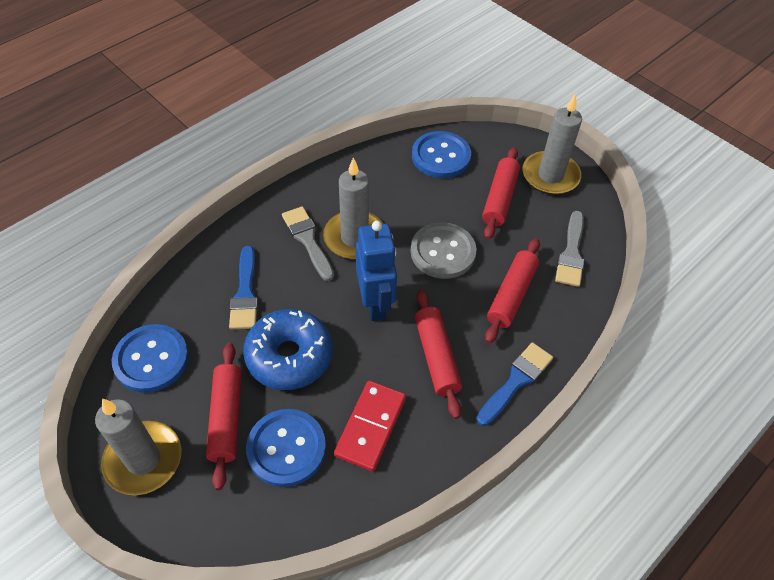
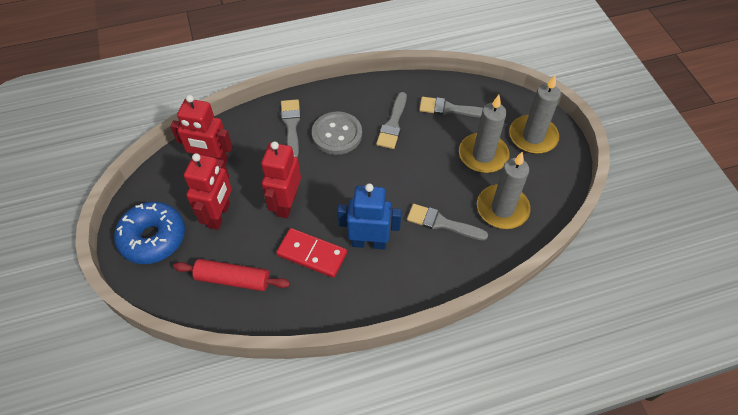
blue brush: 2 -> 0
blue button: 3 -> 0
grey brush: 2 -> 4
red robot: 0 -> 3
red rolling pin: 4 -> 1

